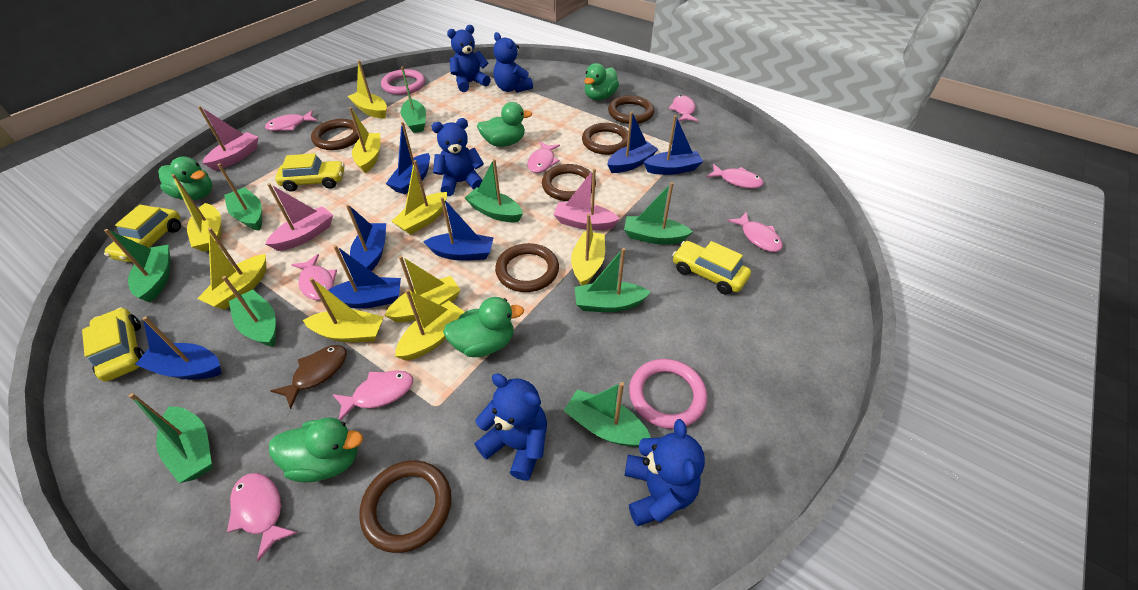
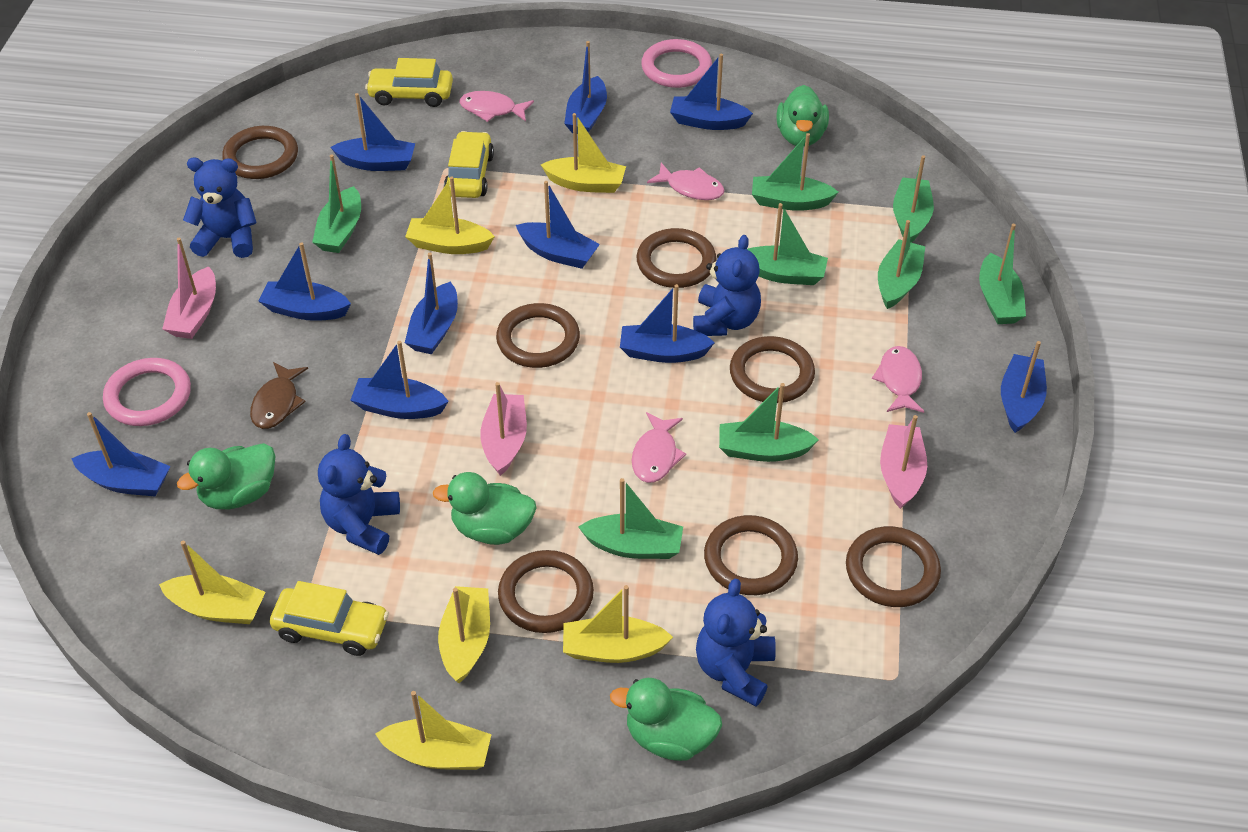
blue boat: 7 -> 10
blue teddy bear: 5 -> 4
brown ring: 6 -> 7
green boat: 9 -> 8
green duck: 5 -> 4
pink fish: 8 -> 4
yellow boat: 9 -> 6
yellow car: 4 -> 3

